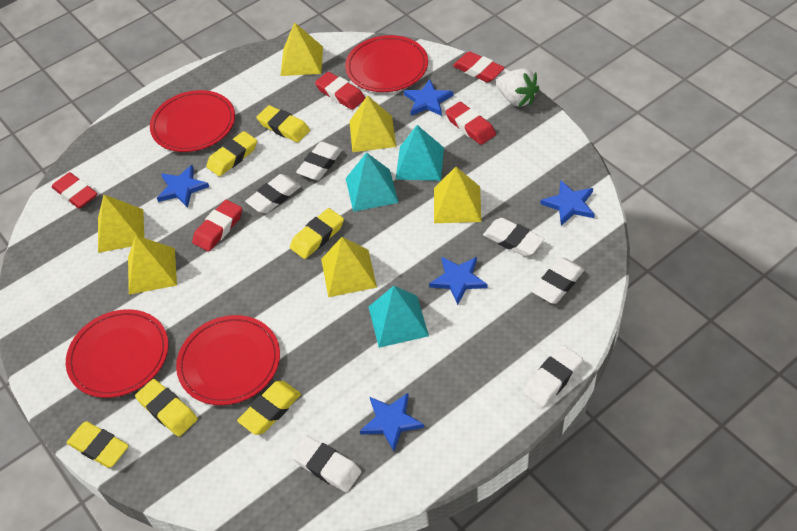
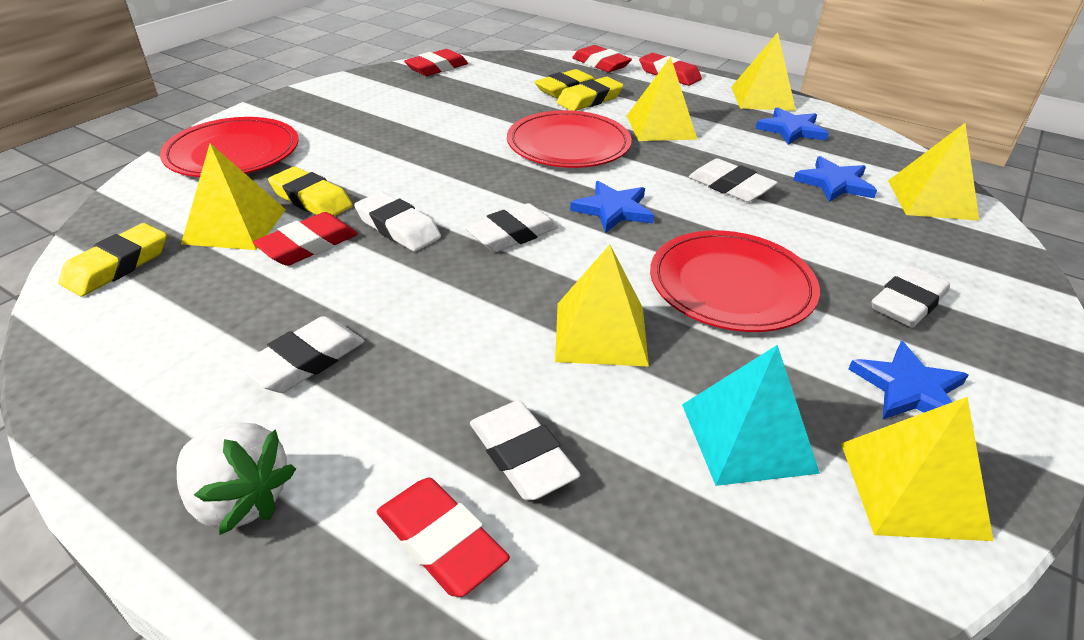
blue star: 5 -> 4
red plate: 4 -> 3
turquoise pyramid: 3 -> 1
yellow eraser: 6 -> 4

